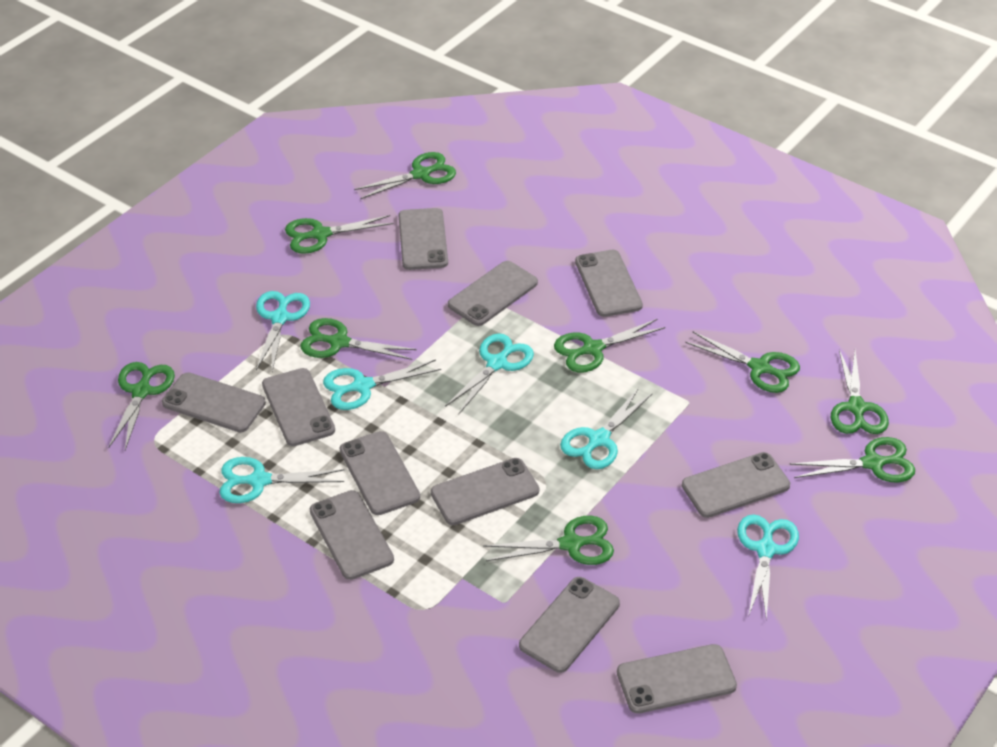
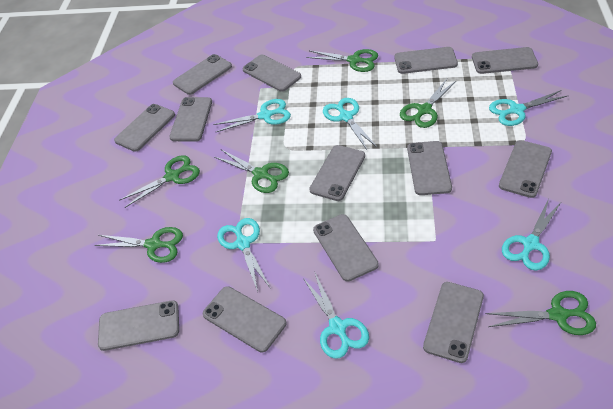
green scissors: 9 -> 6
grey phone: 11 -> 13

